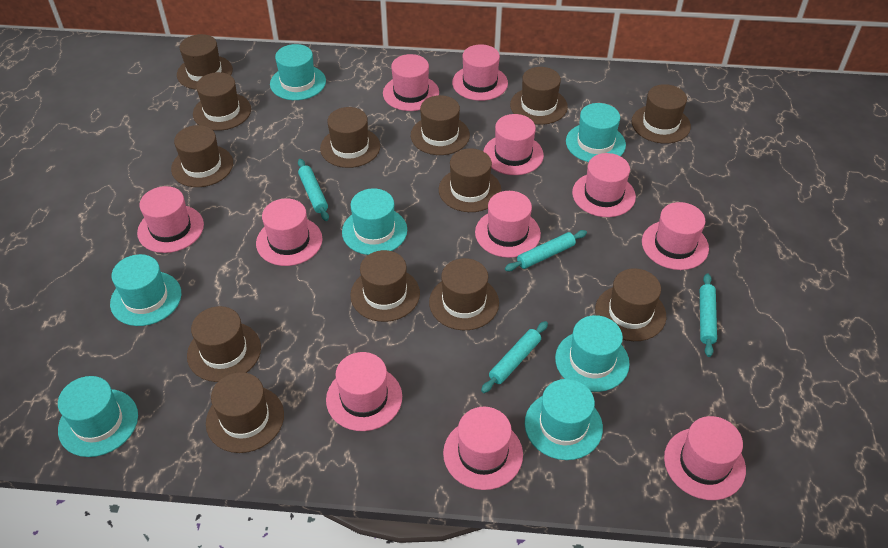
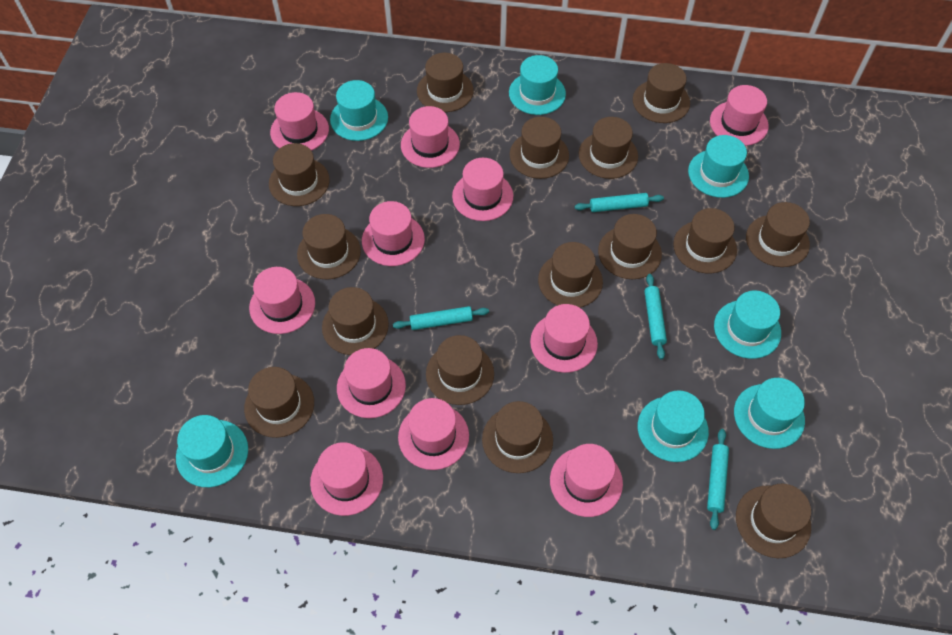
brown hat: 13 -> 15

